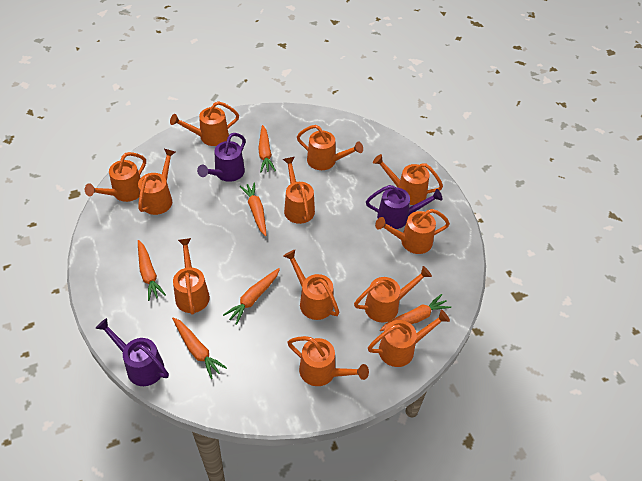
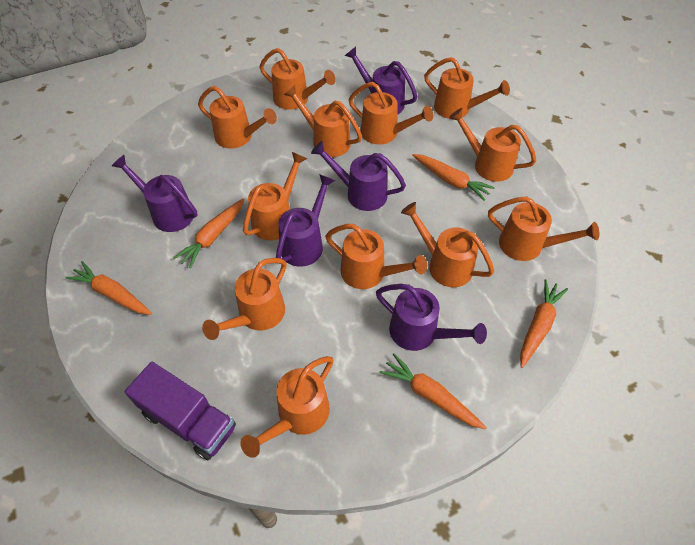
orange carrot: 6 -> 5
purple truck: 0 -> 1
purple watering can: 3 -> 5

